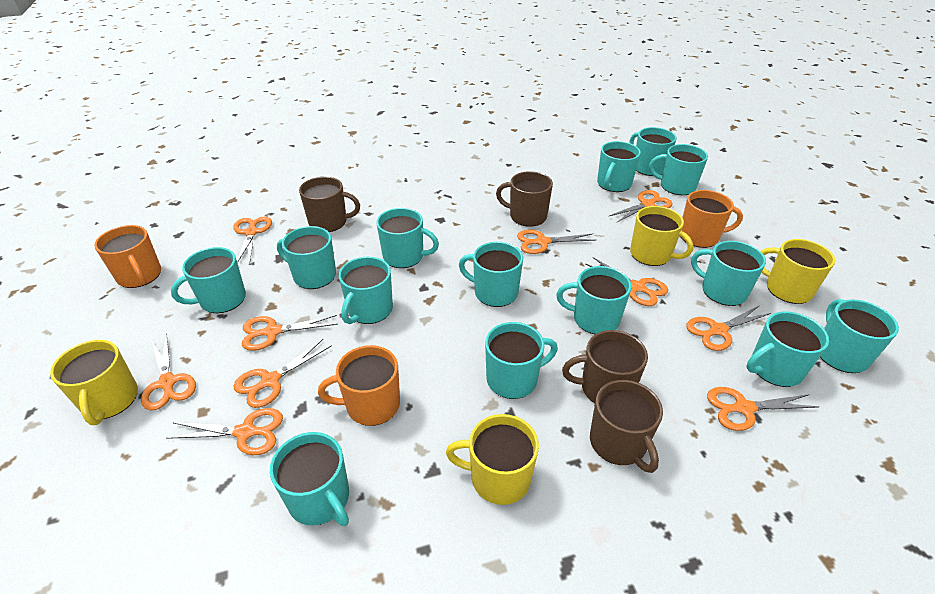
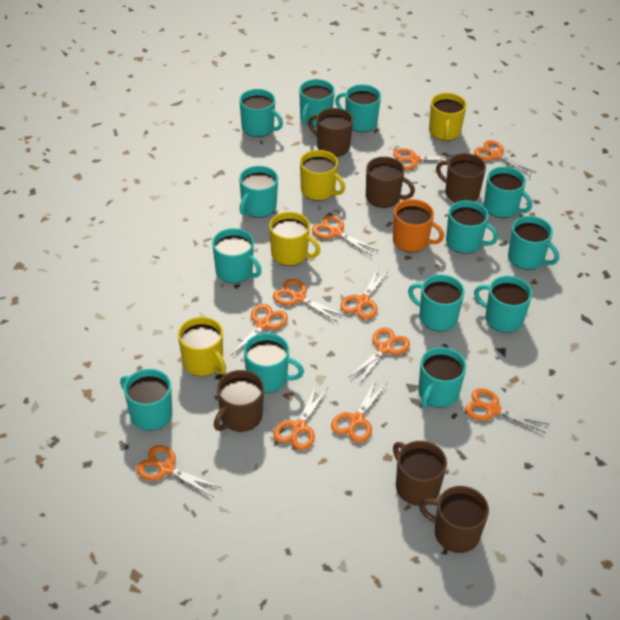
brown mug: 4 -> 6
orange mug: 3 -> 1
orange scissors: 10 -> 11
turquoise mug: 14 -> 13

